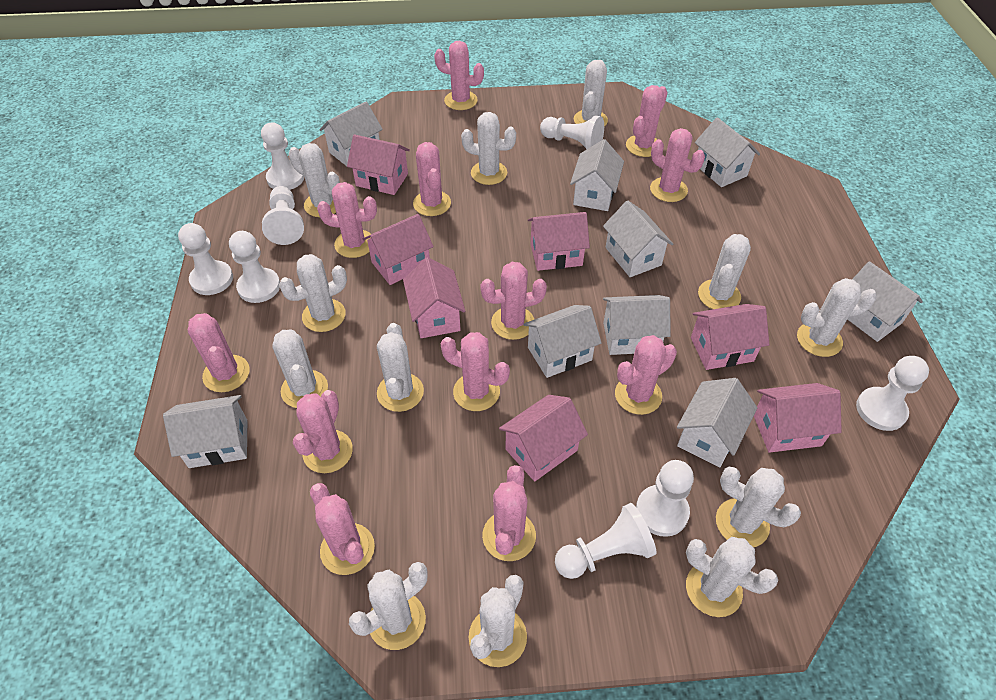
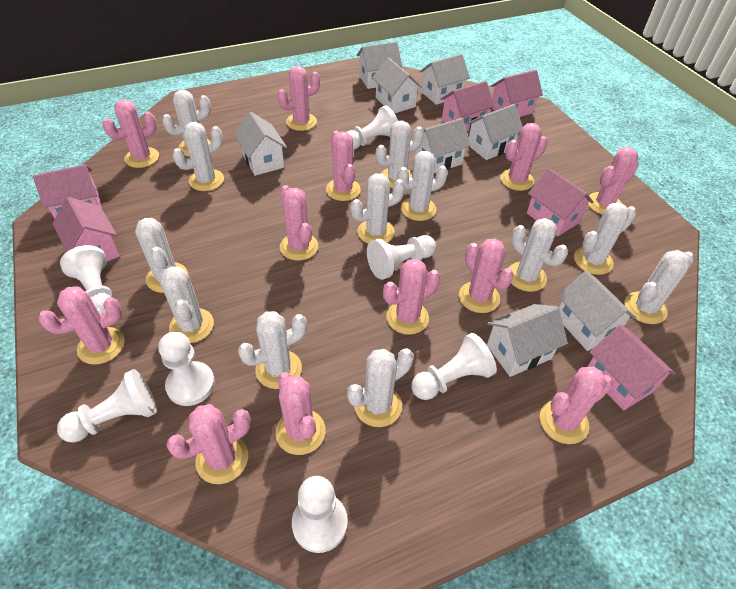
pink house: 7 -> 6
white house: 9 -> 8
white pawn: 8 -> 7

